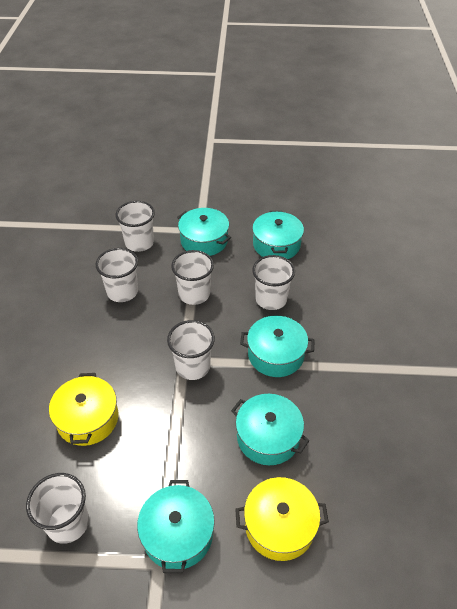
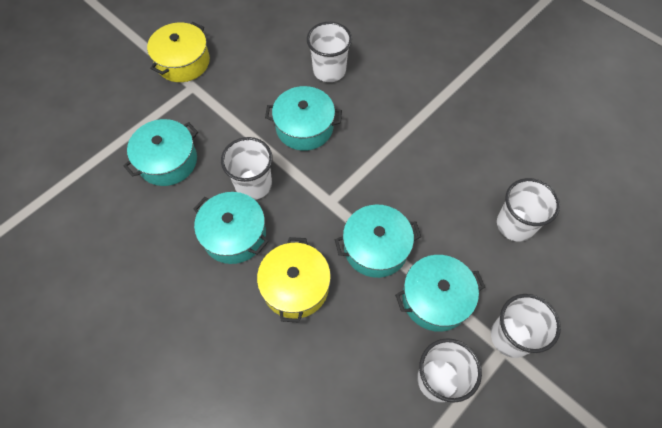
white cup: 6 -> 5

